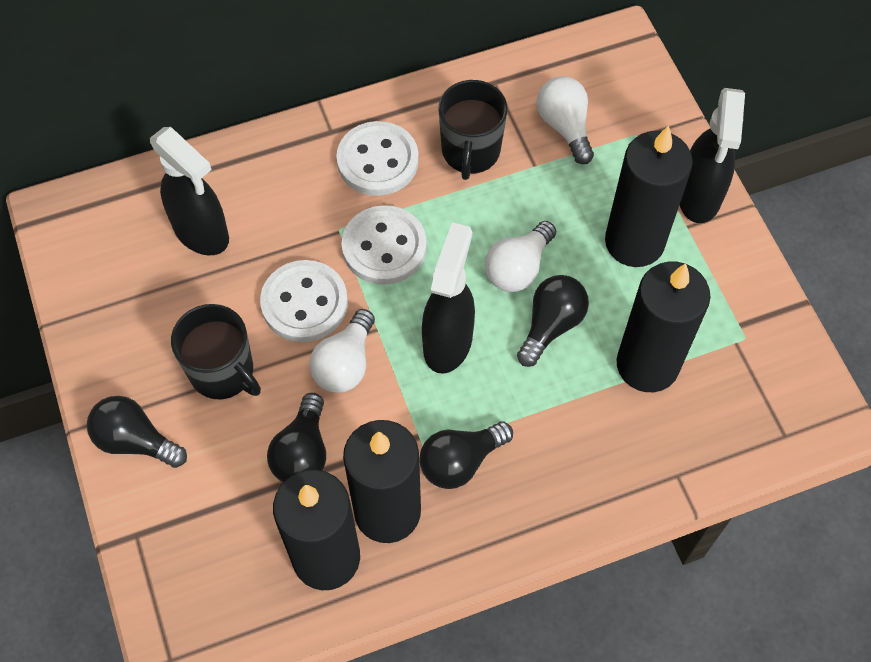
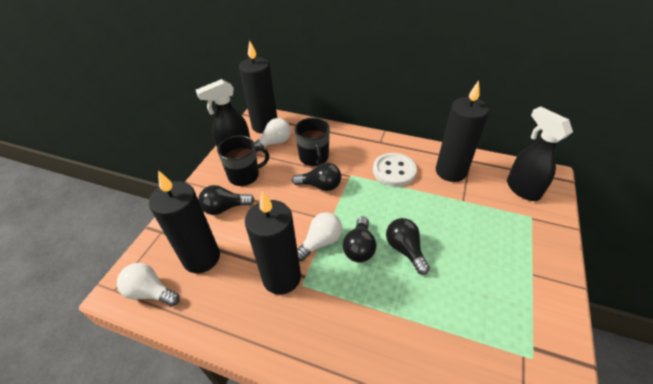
black spray bottle: 3 -> 2
white button: 3 -> 1

